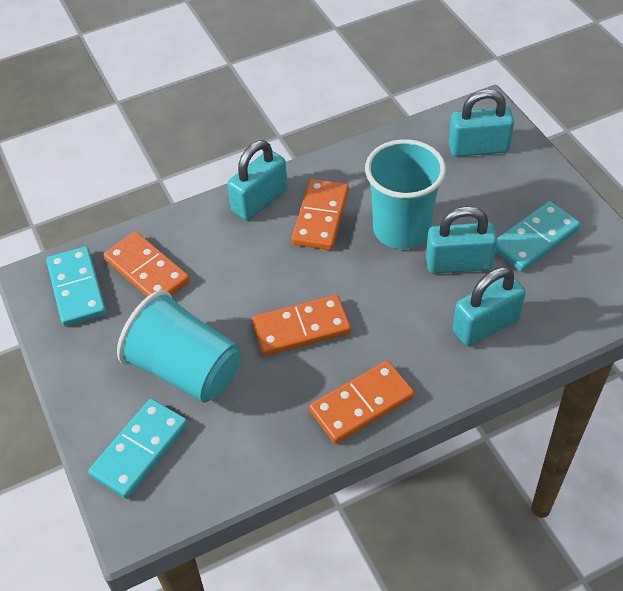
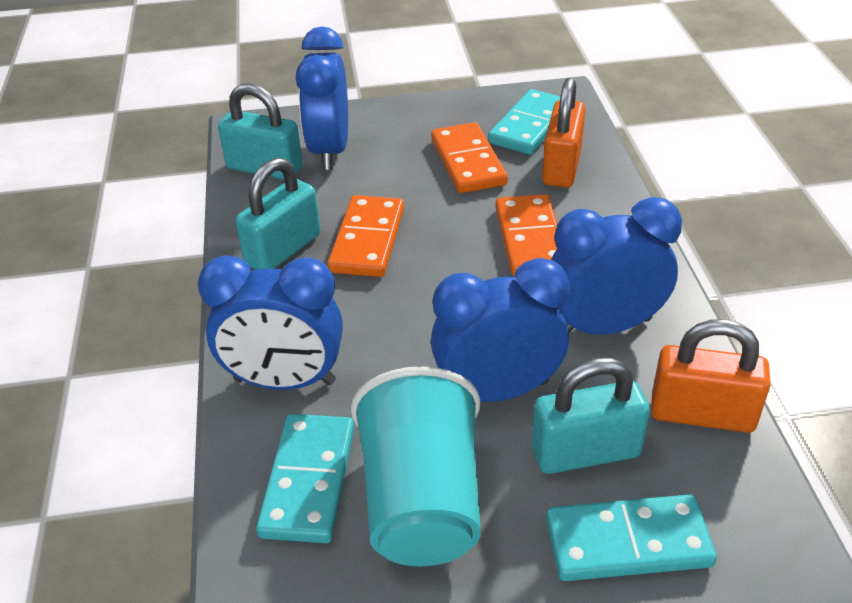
blue clock: 0 -> 4
orange domino: 4 -> 3
orange padlock: 0 -> 2
turquoise cup: 2 -> 1
turquoise padlock: 4 -> 3

